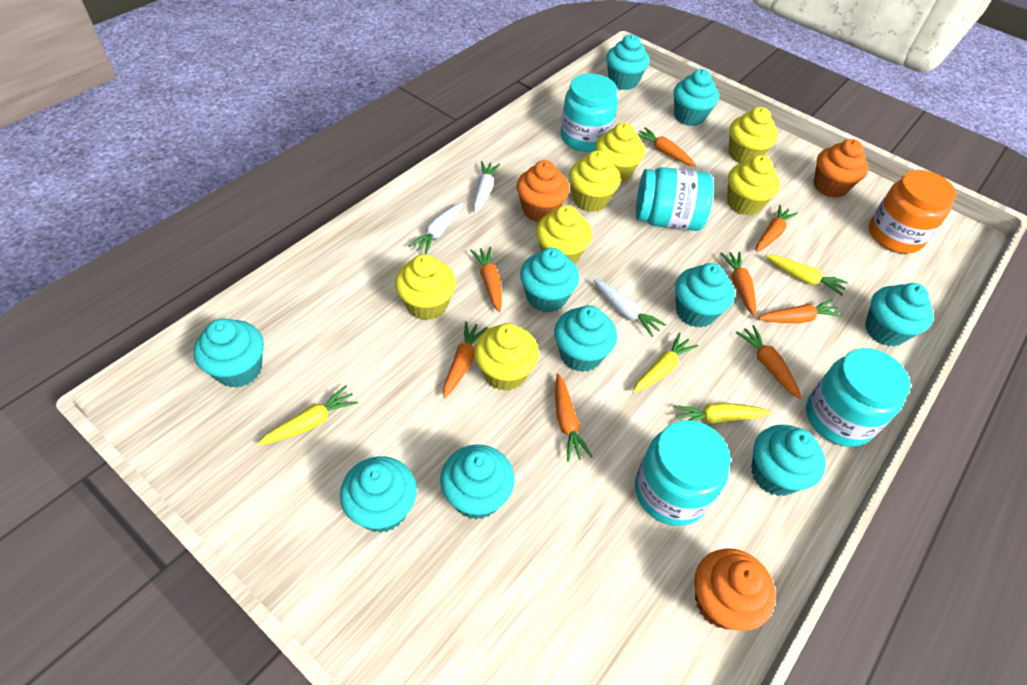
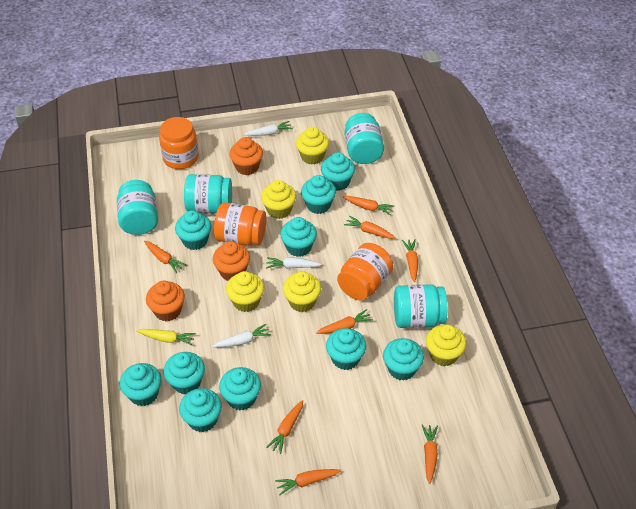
orange jar: 1 -> 3
yellow carrot: 4 -> 1
yellow cupcake: 7 -> 5

